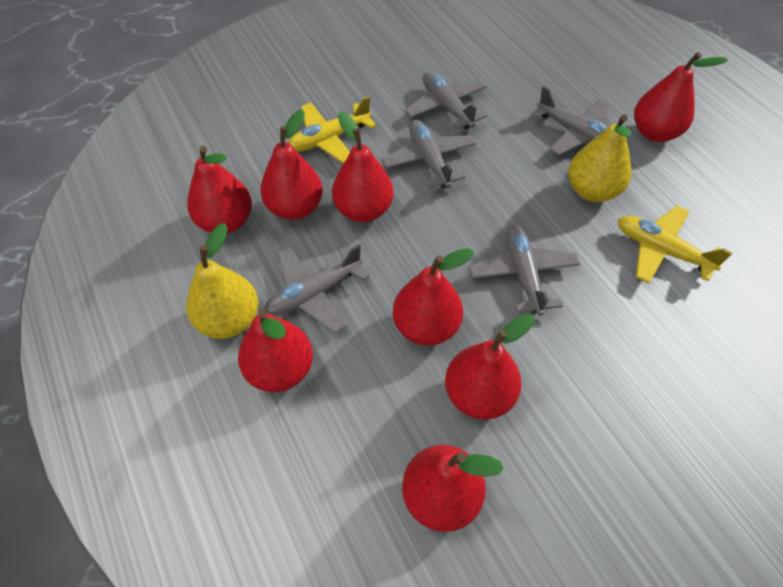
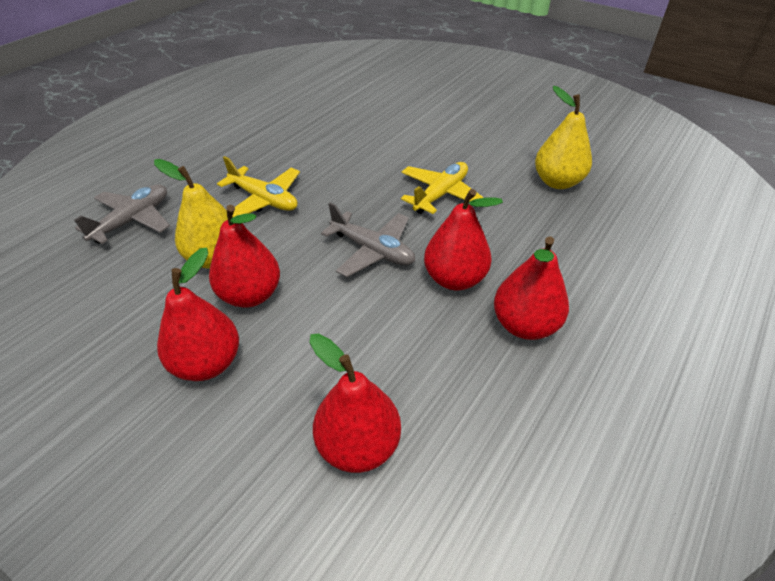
grey plane: 5 -> 2
red pear: 8 -> 5

